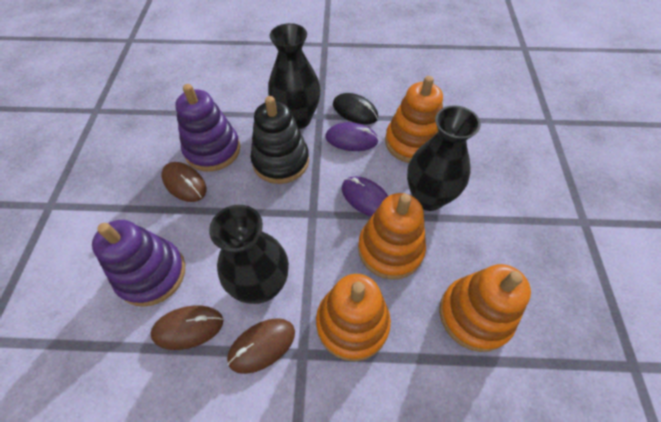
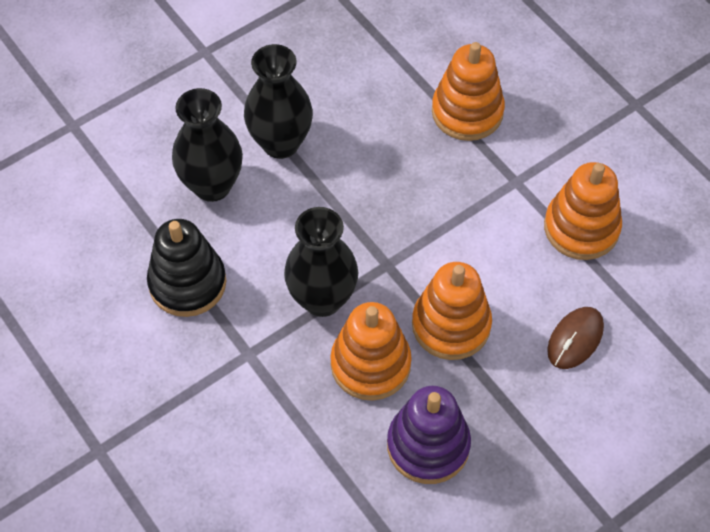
black mouse: 1 -> 0
brown mouse: 3 -> 1
purple mouse: 2 -> 0
purple stacking toy: 2 -> 1

